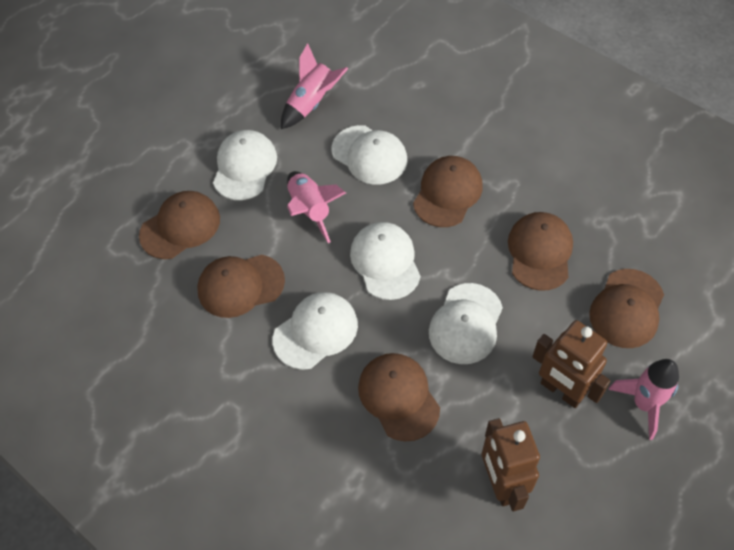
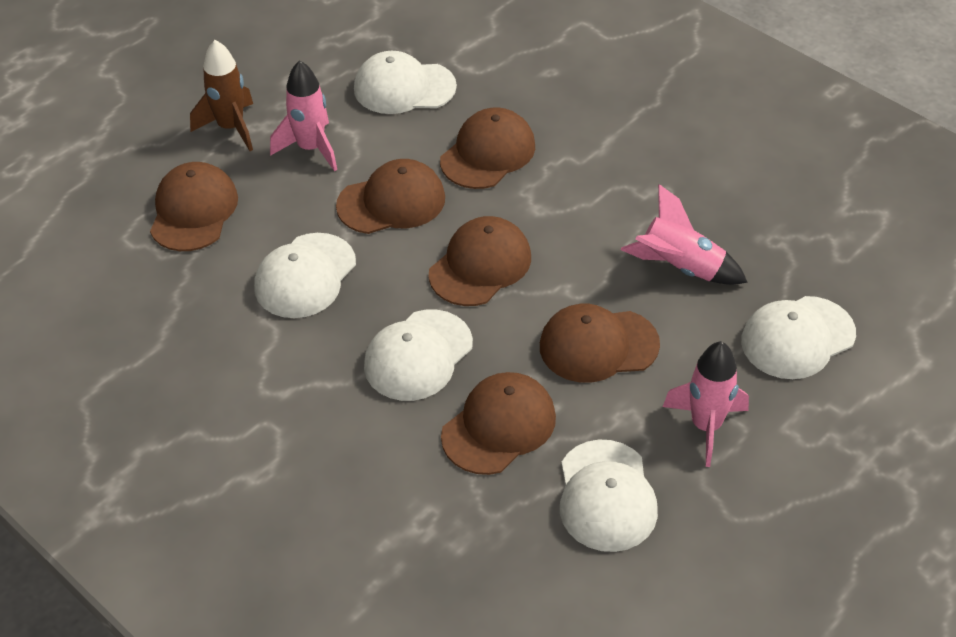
brown robot: 2 -> 0
brown rocket: 0 -> 1

